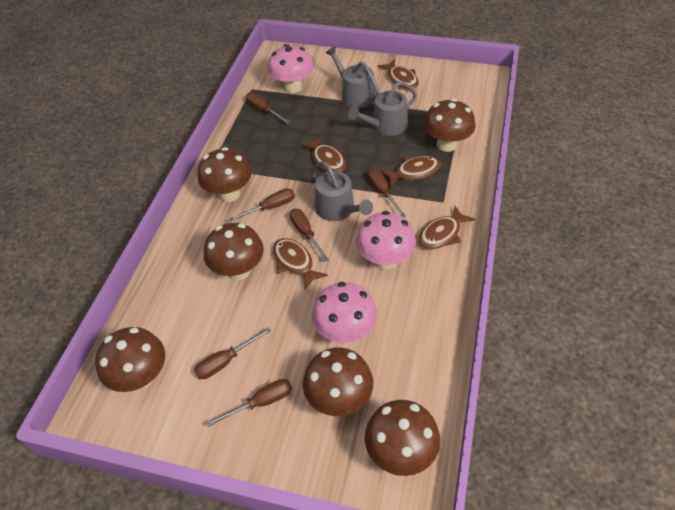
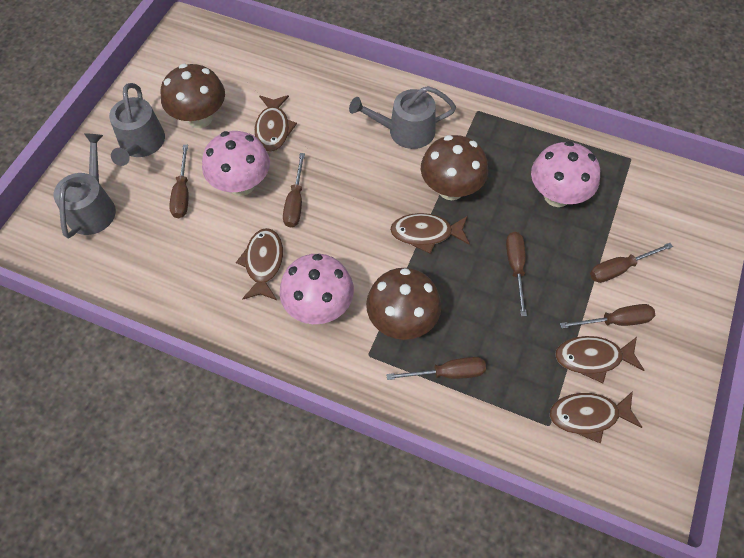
brown mushroom: 6 -> 3

